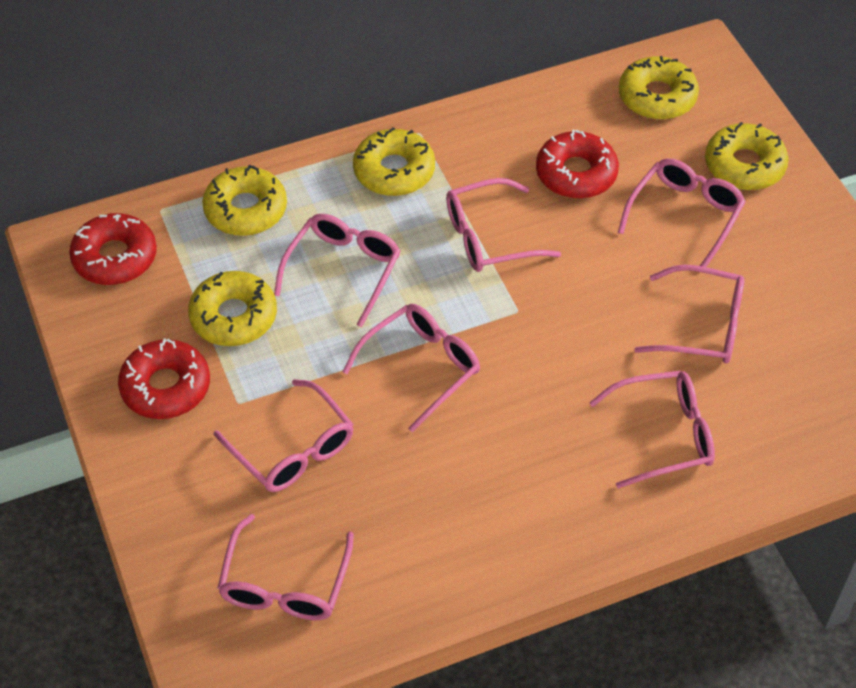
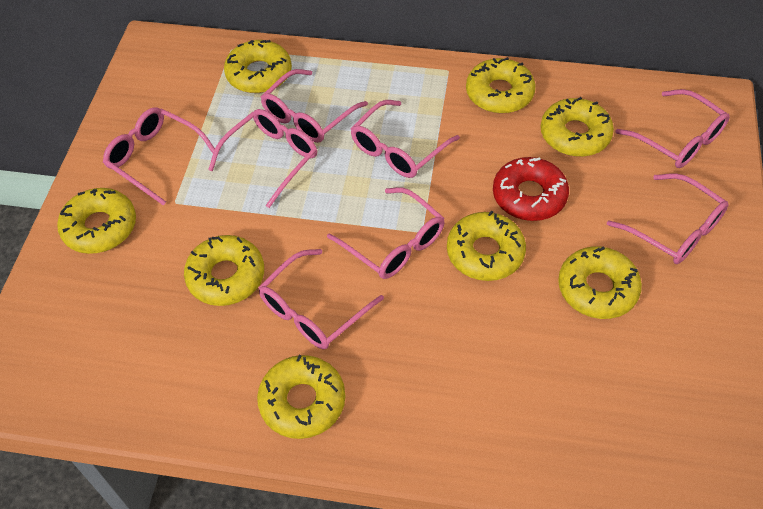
red donut: 3 -> 1
yellow donut: 5 -> 8

